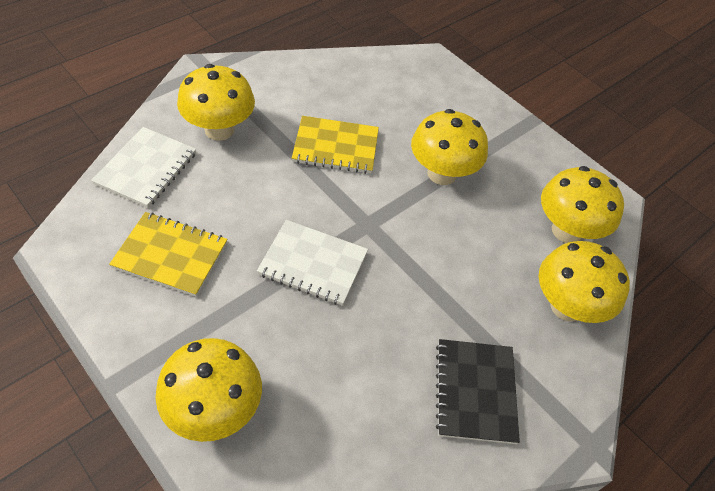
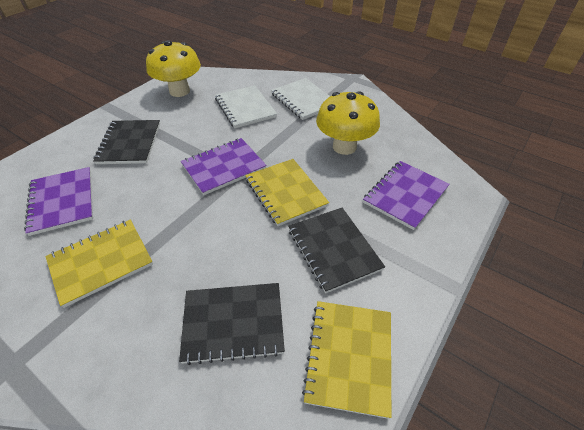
black notebook: 1 -> 3
purple notebook: 0 -> 3
yellow mushroom: 5 -> 2
yellow notebook: 2 -> 3

